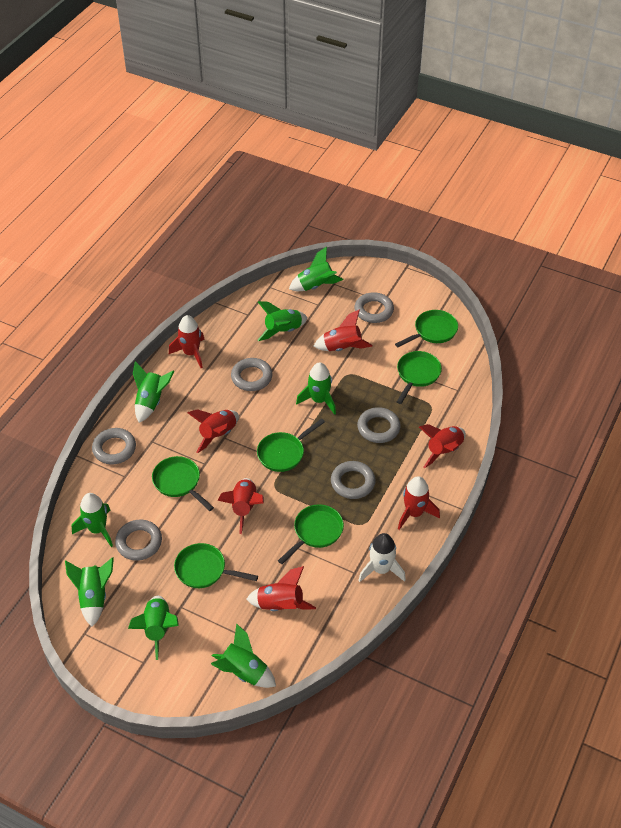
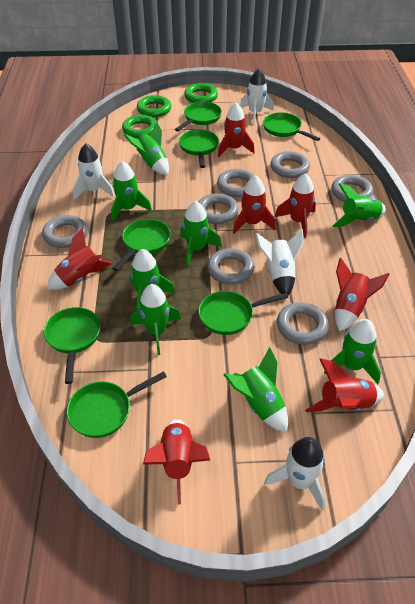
green pan: 6 -> 7
green ring: 0 -> 3
grey ring: 6 -> 7
white rocket: 1 -> 4

